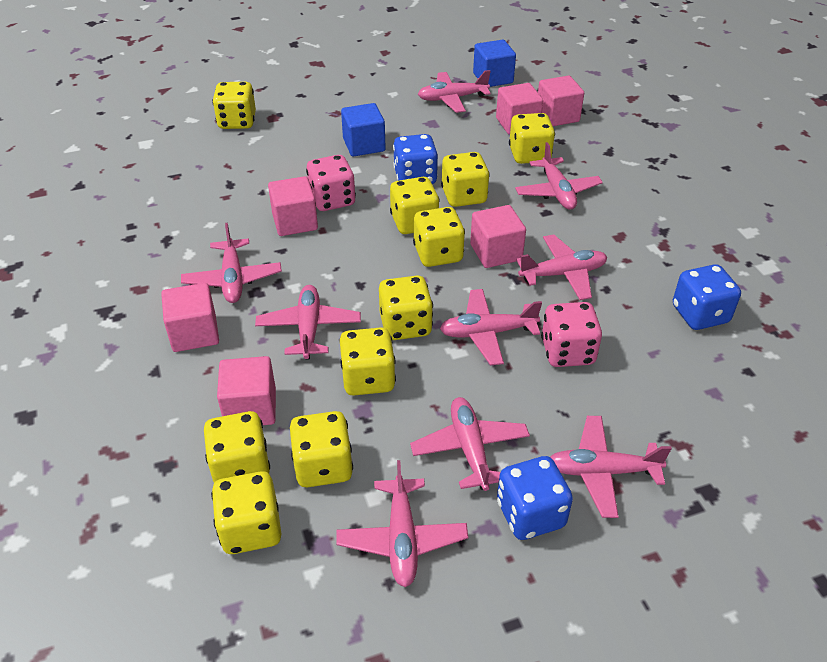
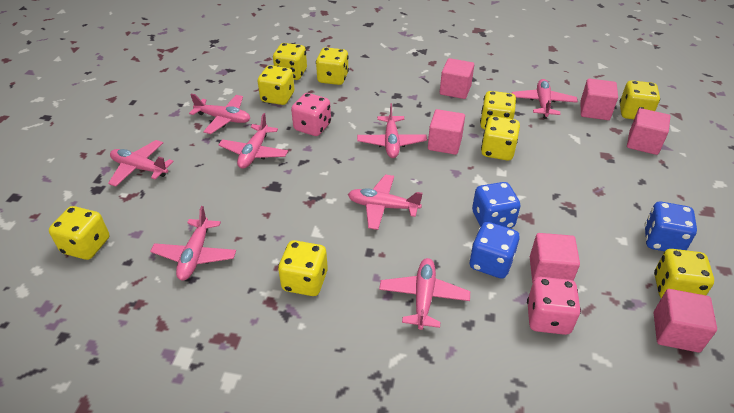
blue cube: 2 -> 0
pink plane: 9 -> 8
yellow dice: 10 -> 9

